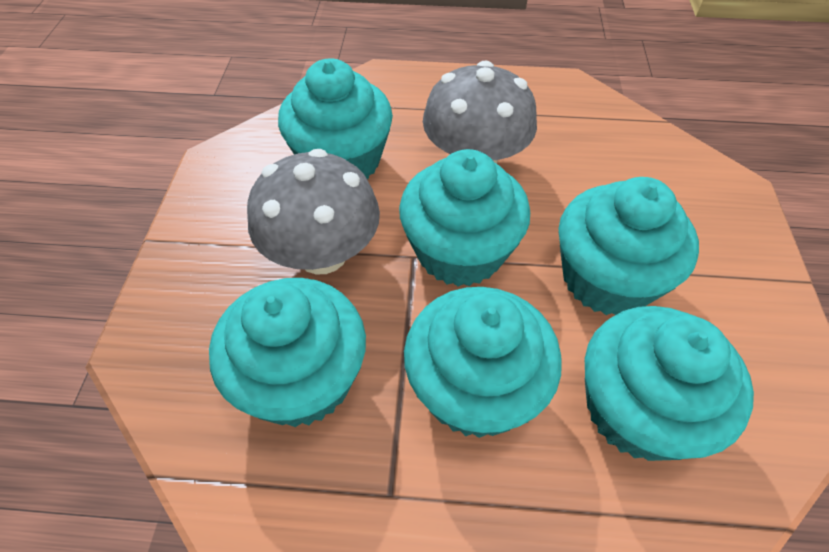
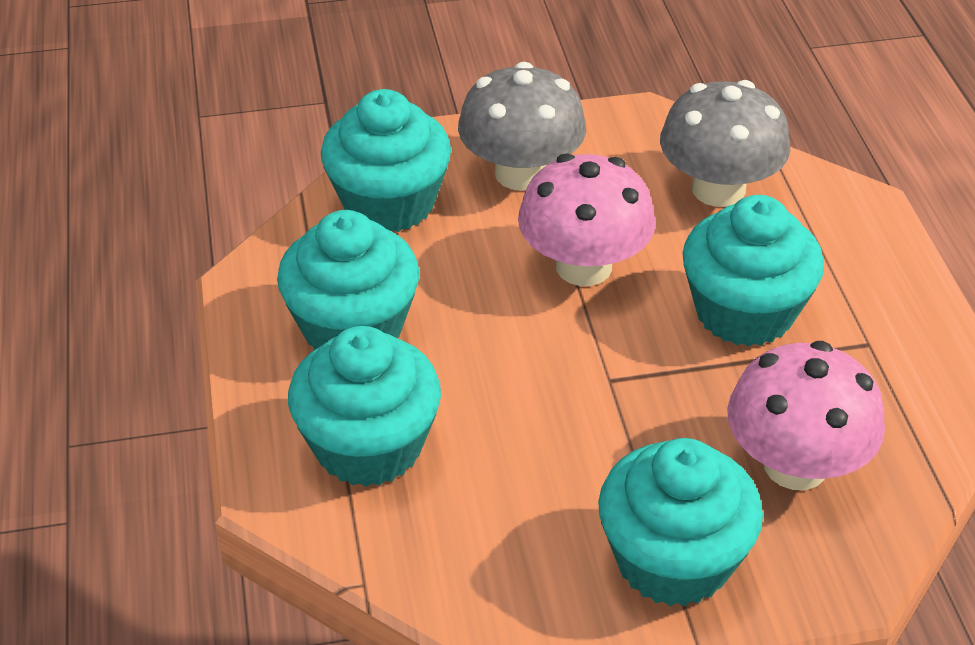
pink mushroom: 0 -> 2
turquoise cupcake: 6 -> 5

